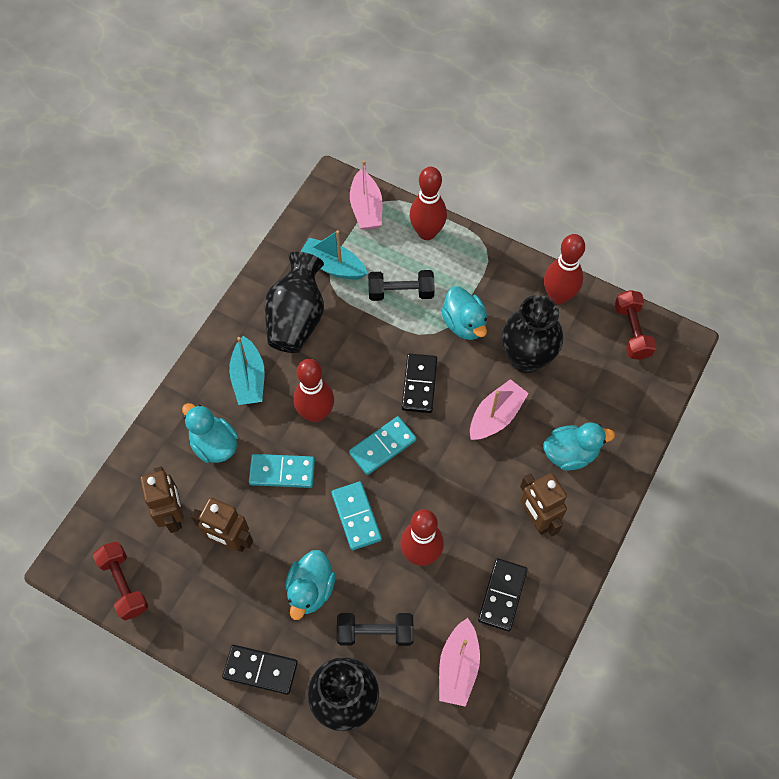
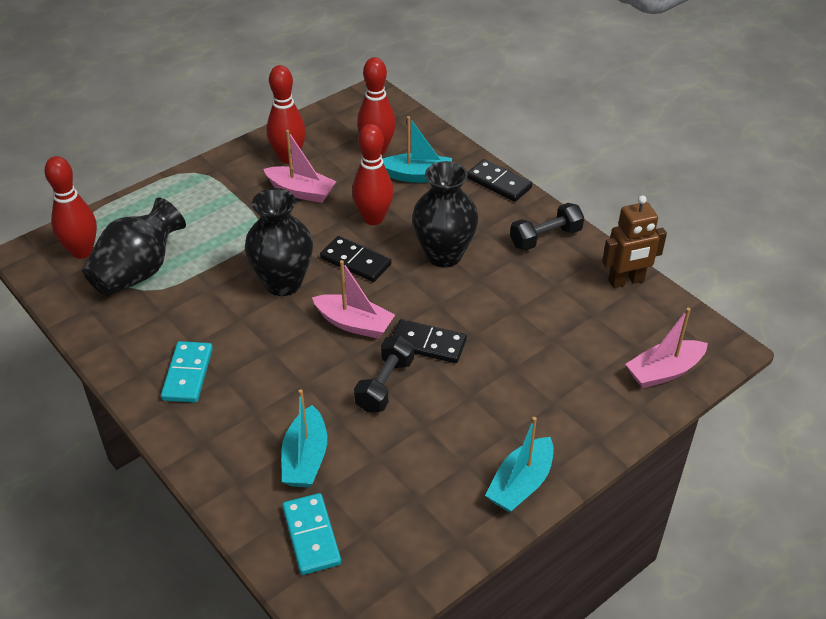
brown robot: 3 -> 1
red dumbbell: 2 -> 0
turquoise boat: 2 -> 3
turquoise domino: 3 -> 2
turquoise duck: 4 -> 0

